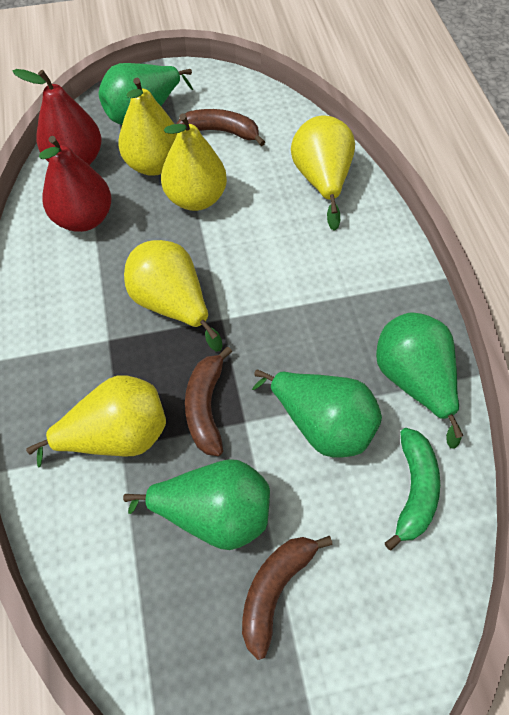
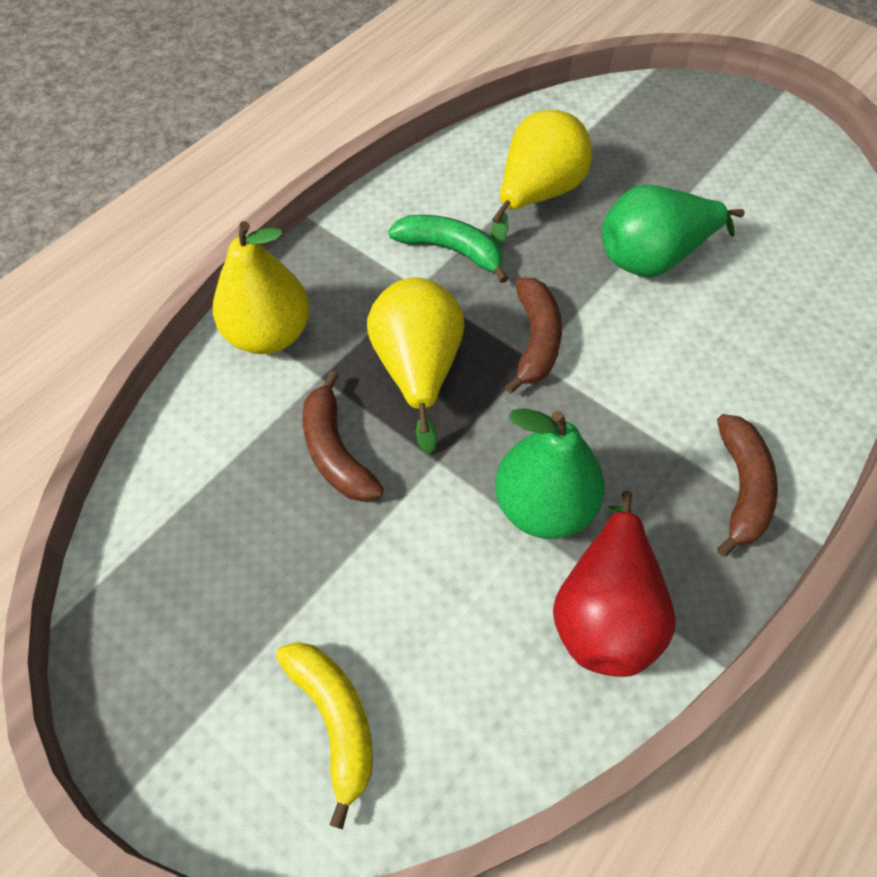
green pear: 4 -> 2
red pear: 2 -> 1
yellow banana: 0 -> 1
yellow pear: 5 -> 3

